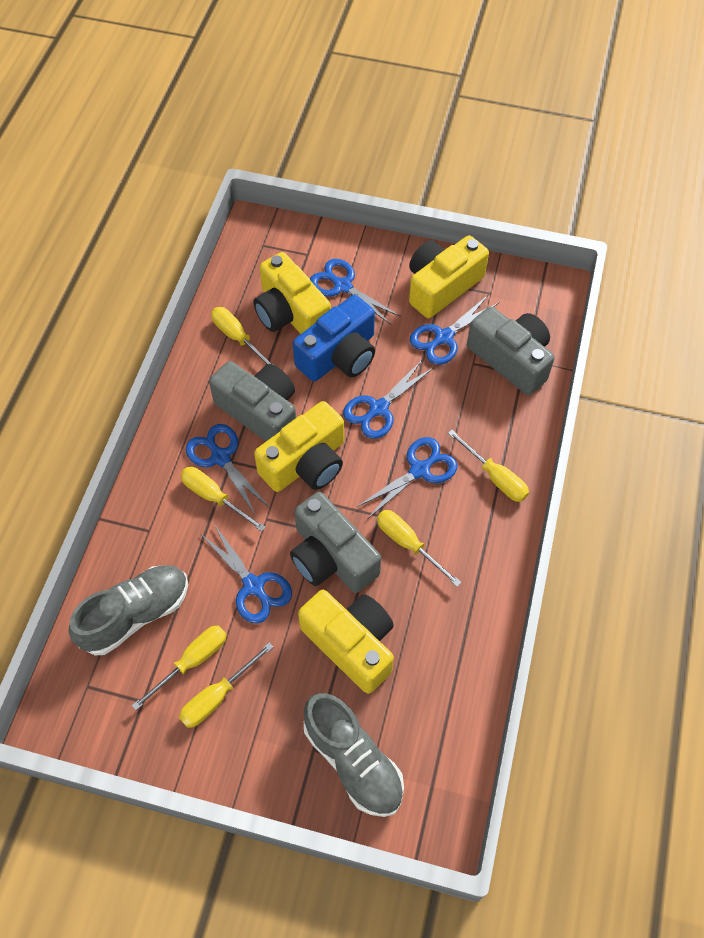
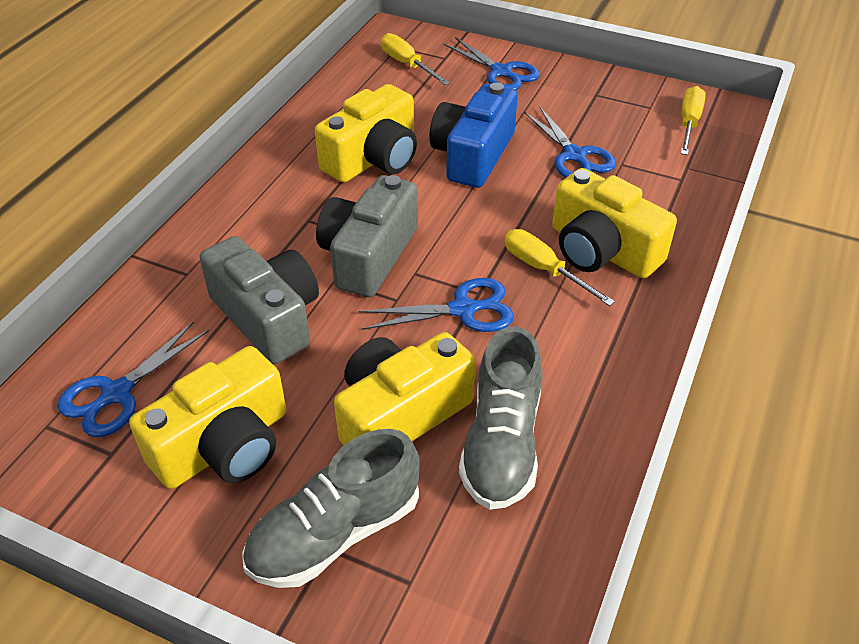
blue scissors: 6 -> 4
grey camera: 3 -> 2
yellow screwdriver: 6 -> 3

